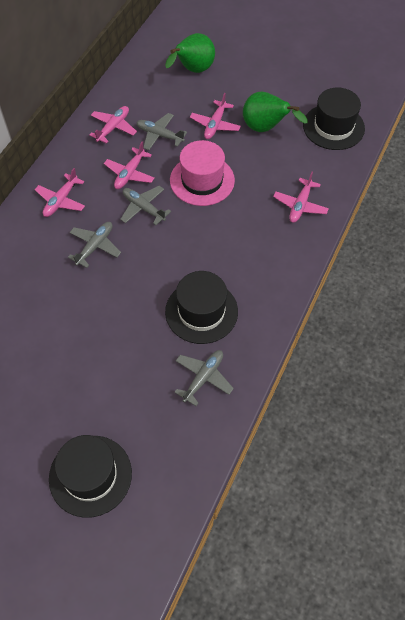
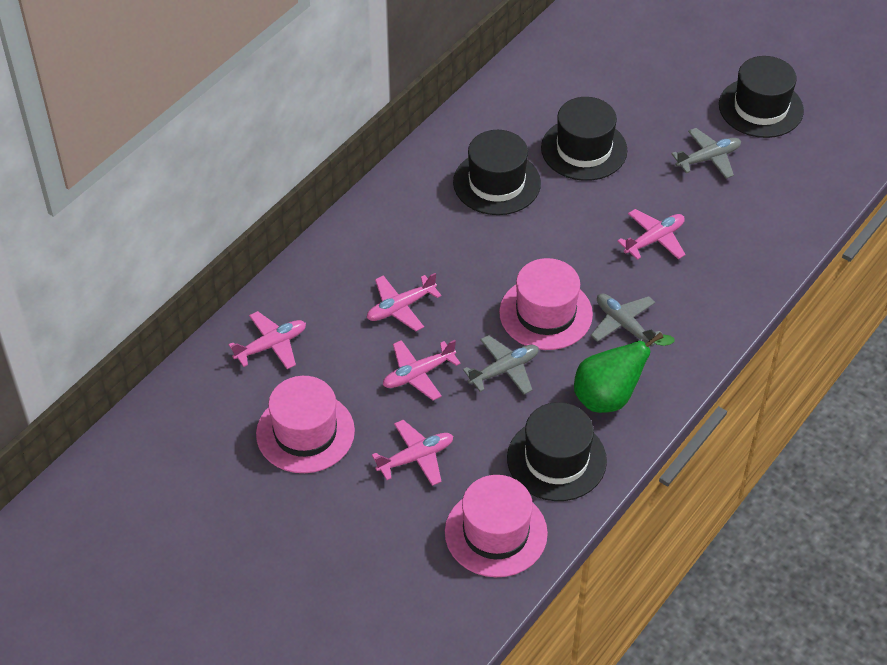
black hat: 3 -> 4
green pear: 2 -> 1
grey plane: 4 -> 3
pink hat: 1 -> 3

